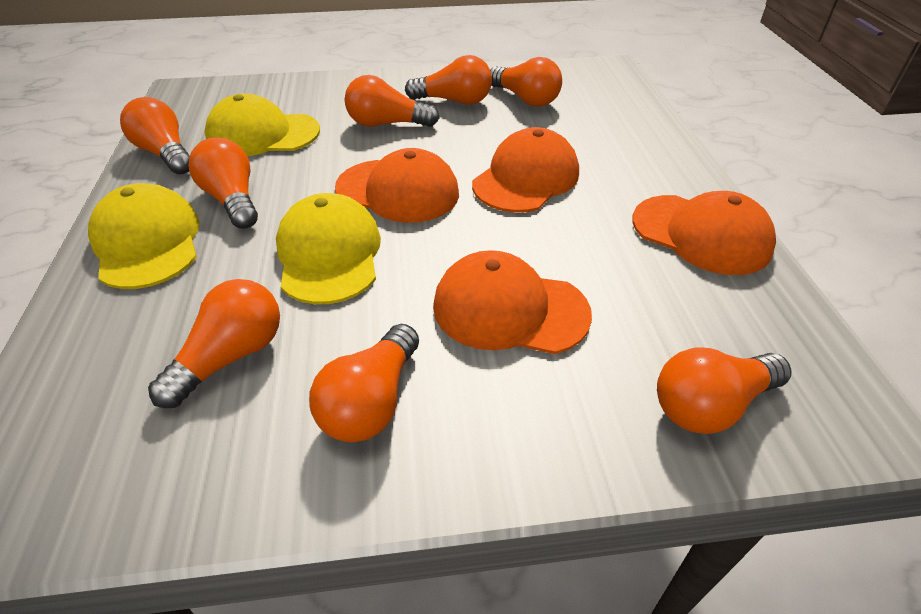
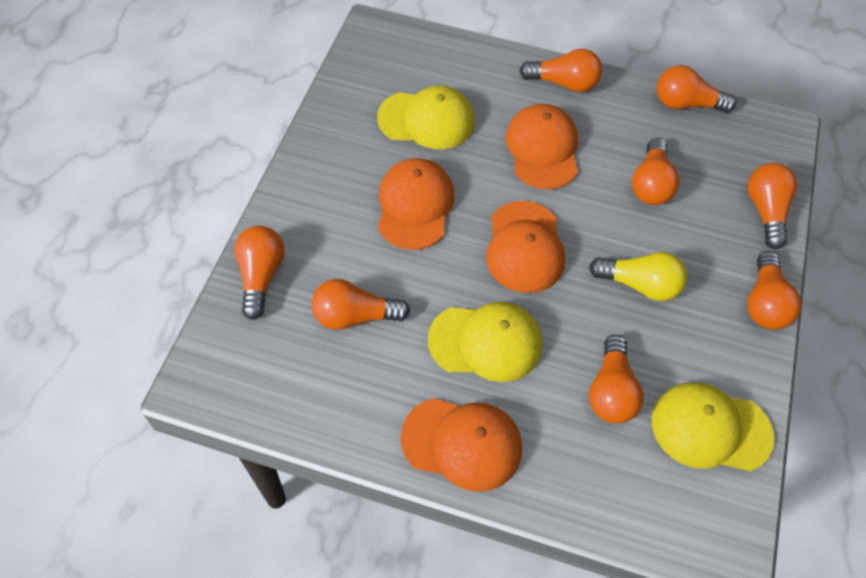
yellow light bulb: 0 -> 1

